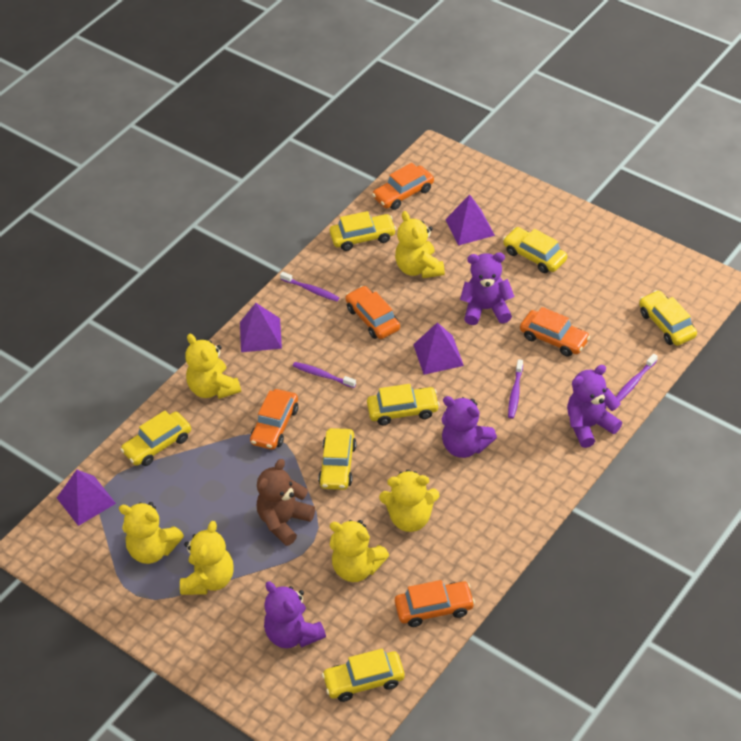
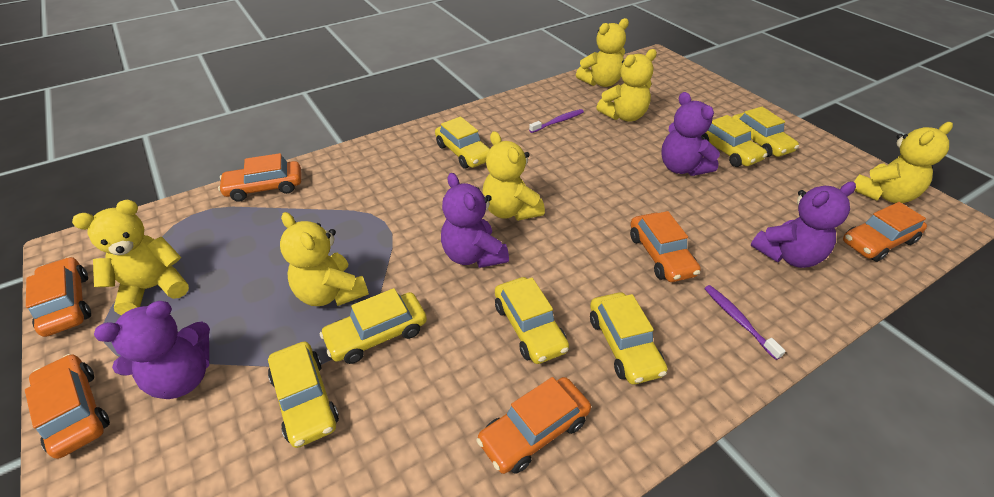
brown teddy bear: 1 -> 0
orange car: 5 -> 6
purple pyramid: 4 -> 0
purple toothbrush: 4 -> 2

